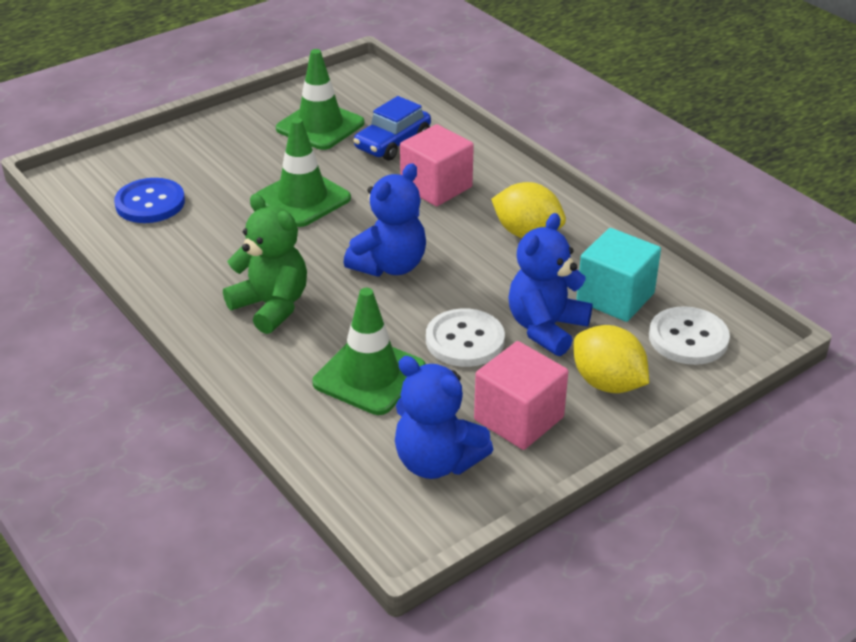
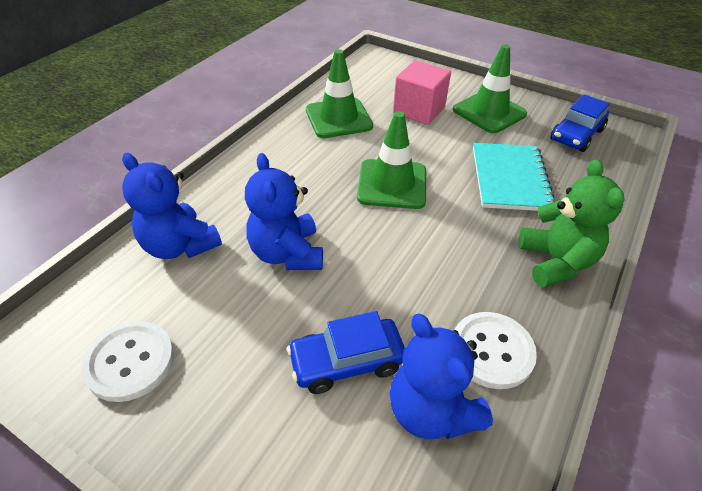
blue button: 1 -> 0
blue car: 1 -> 2
pink cube: 2 -> 1
turquoise cube: 1 -> 0
turquoise notebook: 0 -> 1
yellow lemon: 2 -> 0

